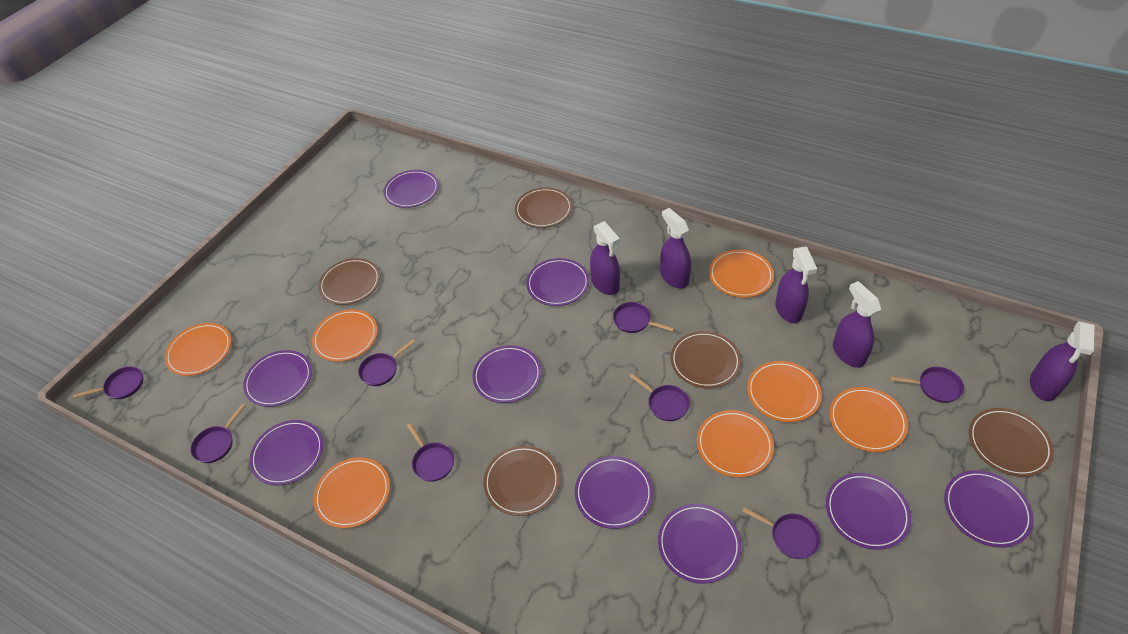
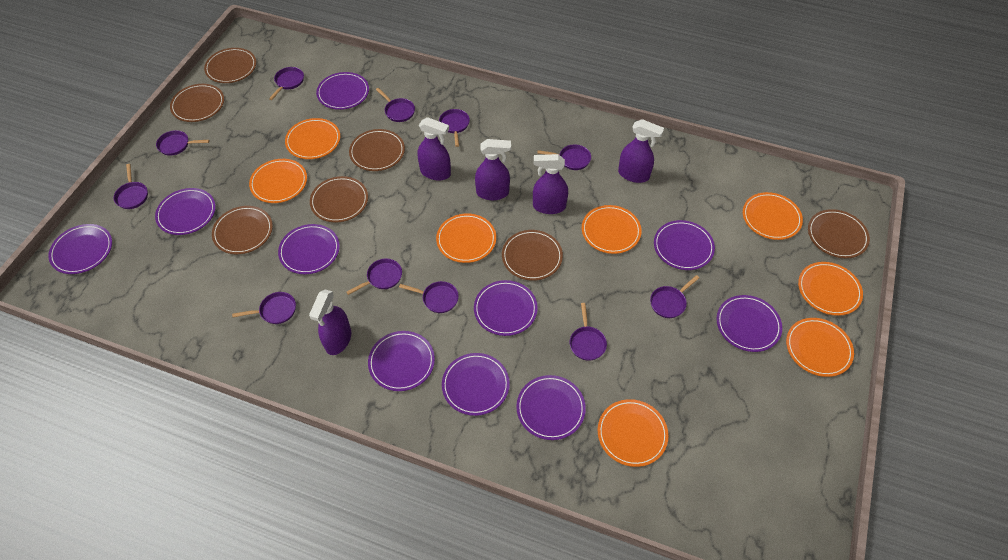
brown plate: 5 -> 7
orange plate: 7 -> 8
purple pan: 8 -> 11
purple plate: 9 -> 10

